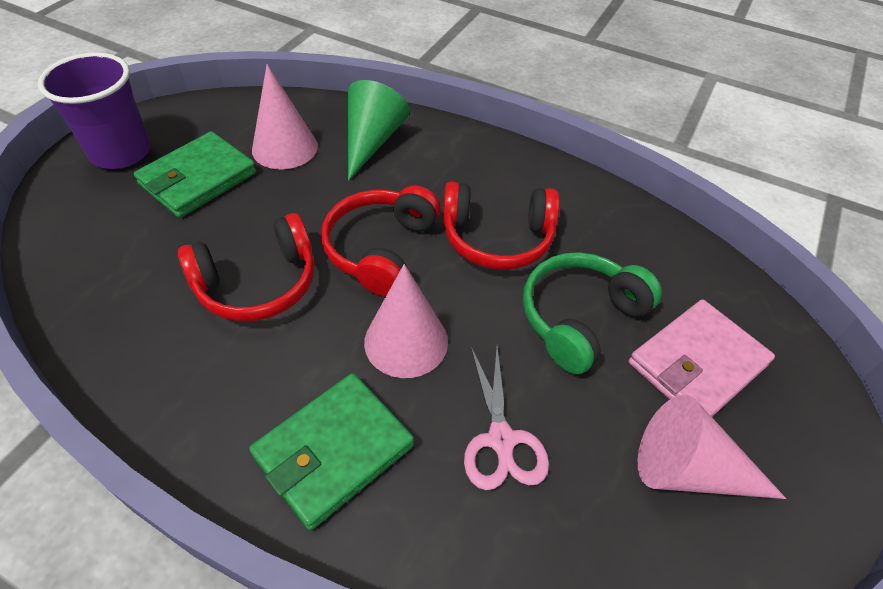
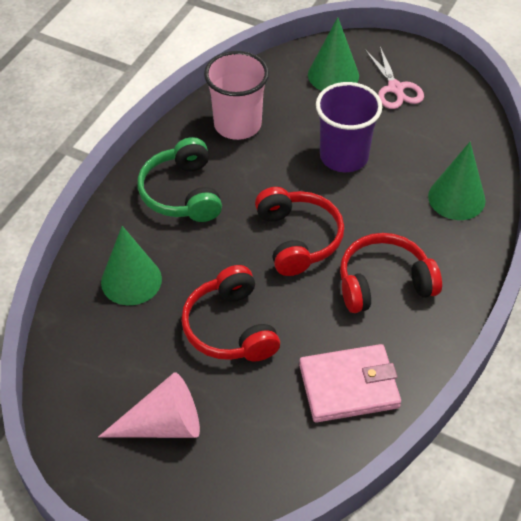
green cone: 1 -> 3
green wallet: 2 -> 0
pink cone: 3 -> 1
pink cup: 0 -> 1

